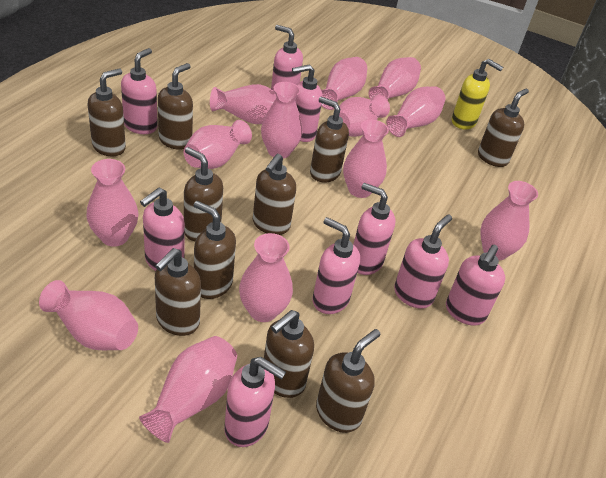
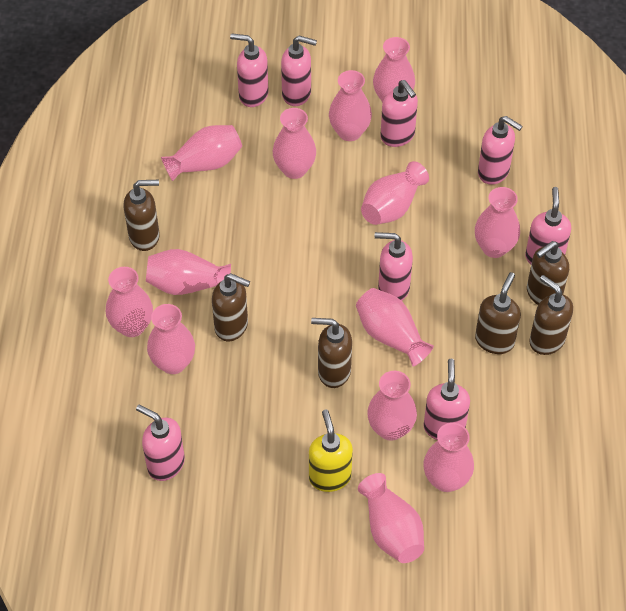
brown soap dispenser: 10 -> 6
pink soap dispenser: 9 -> 8

